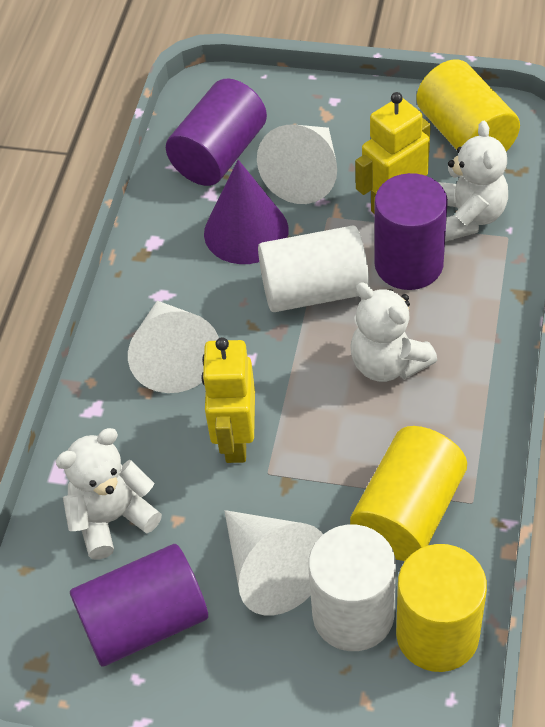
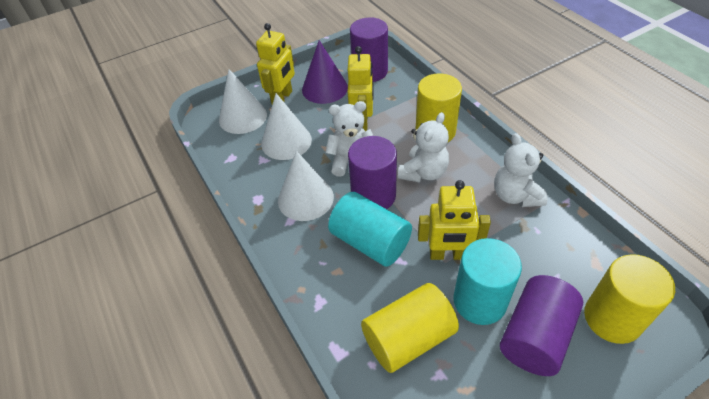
turquoise cylinder: 0 -> 2
white cylinder: 2 -> 0
yellow robot: 2 -> 3

